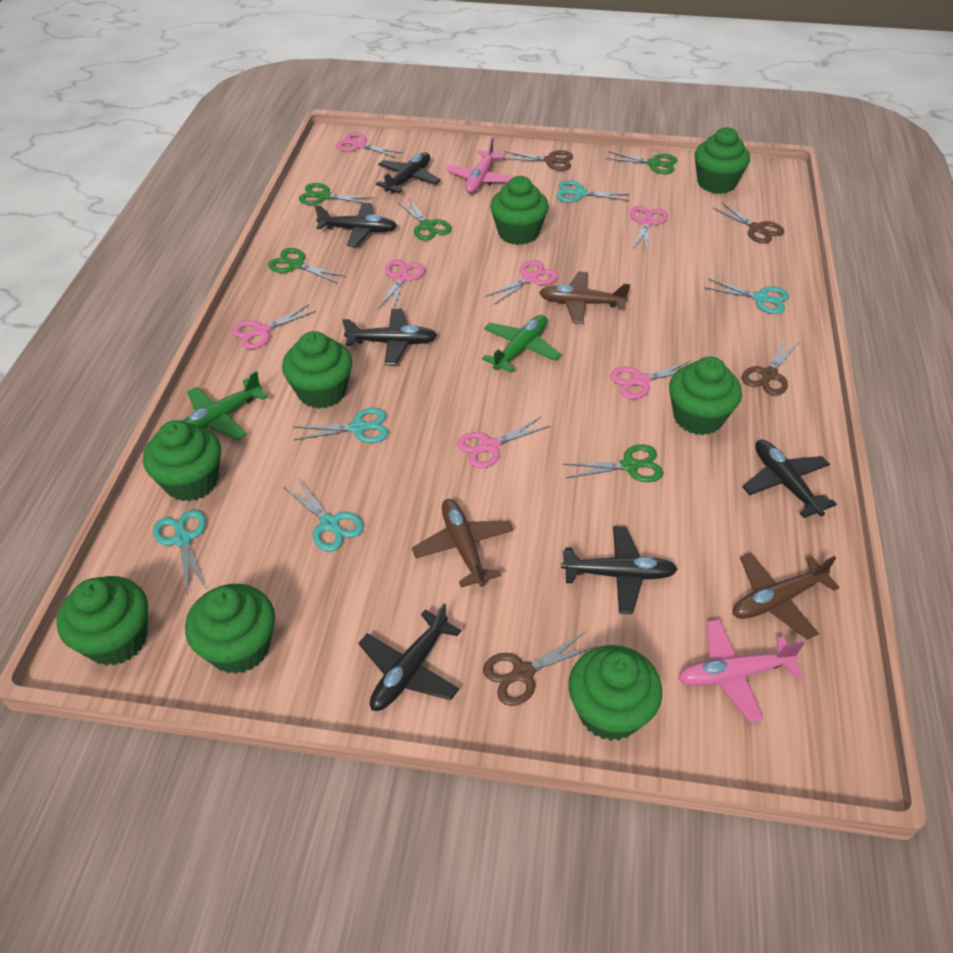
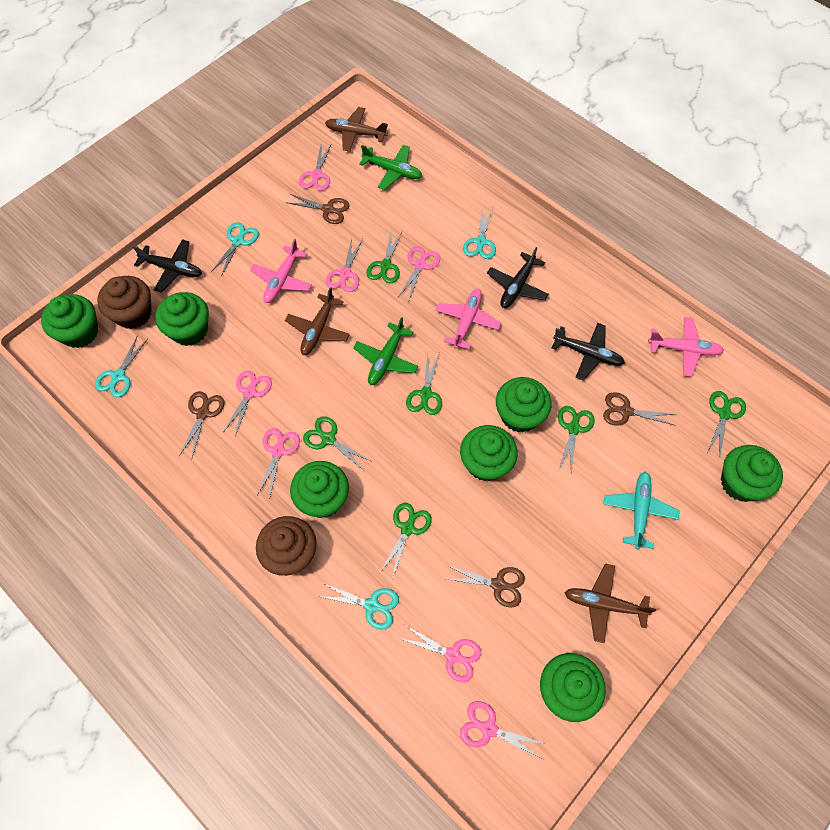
black plane: 6 -> 3
brown cupcake: 0 -> 2
green cupcake: 8 -> 7
green scissors: 5 -> 6
pink plane: 2 -> 3
turquoise plane: 0 -> 1
turquoise scissors: 5 -> 4

